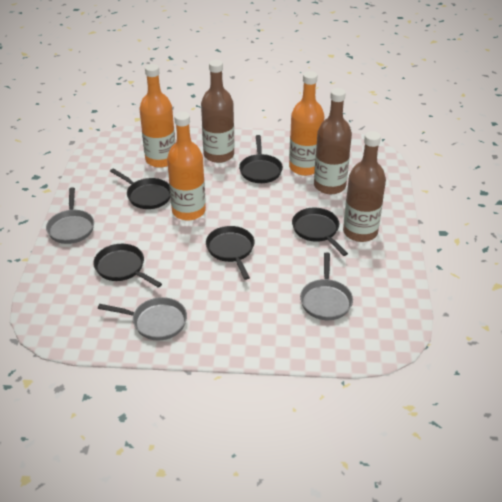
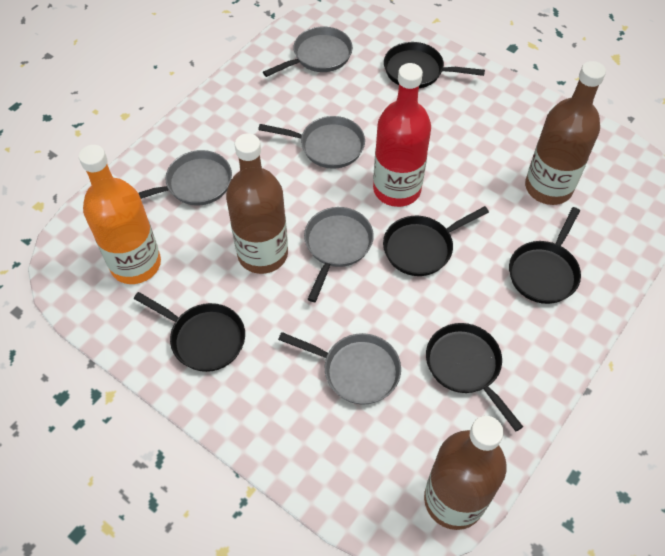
grey pan: 3 -> 5
orange bottle: 3 -> 1
red bottle: 0 -> 1

